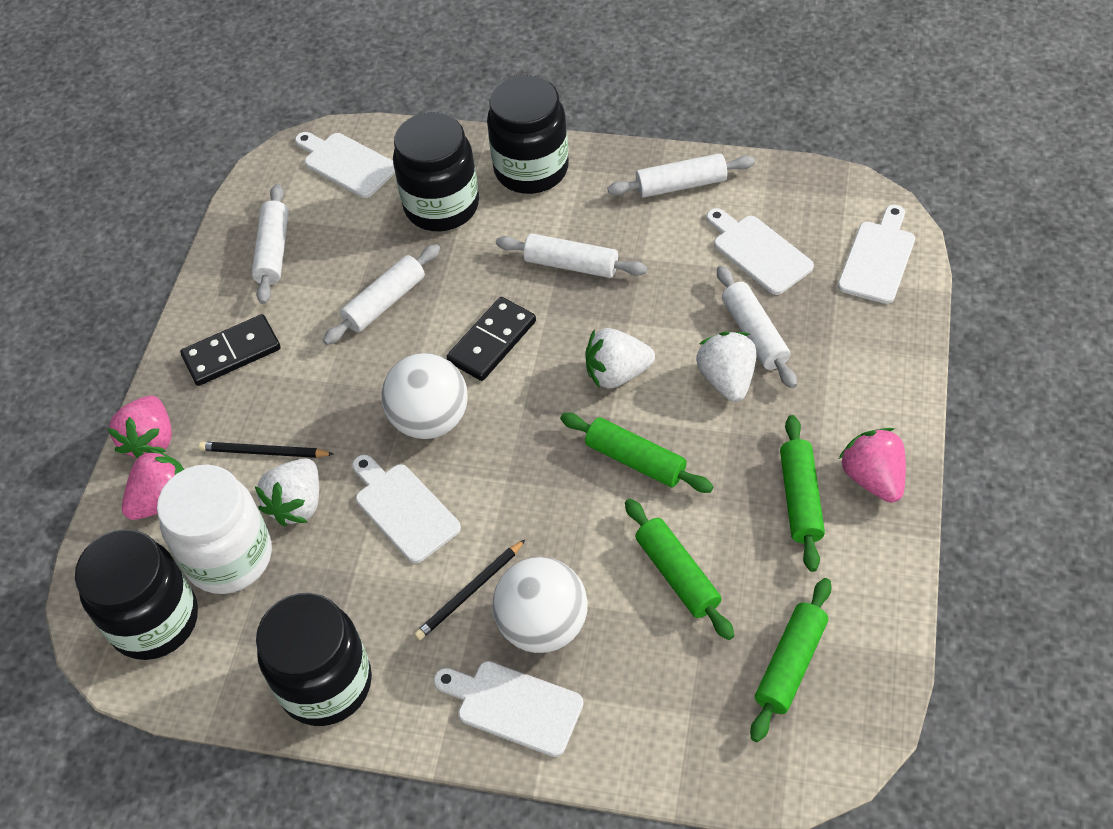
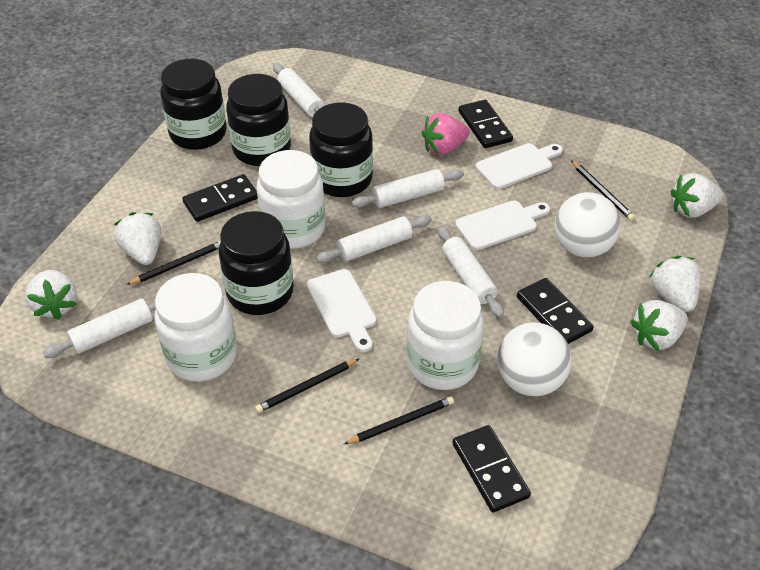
black domino: 2 -> 4
black pencil: 2 -> 4
green rolling pin: 4 -> 0
pink strawberry: 3 -> 1
white cutting board: 5 -> 3
white jar: 1 -> 3
white strawberry: 3 -> 5

